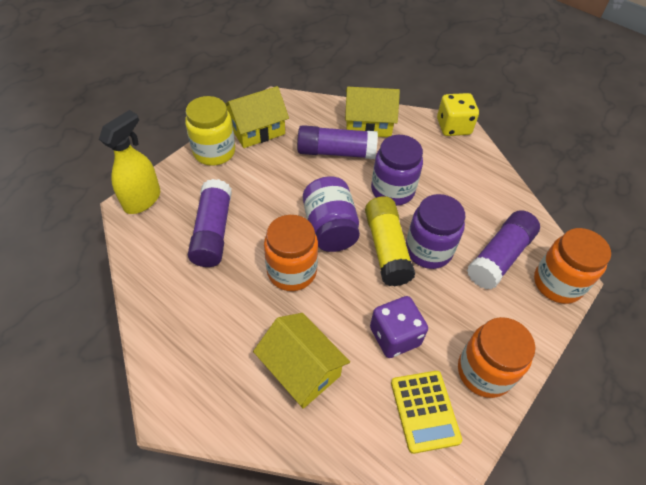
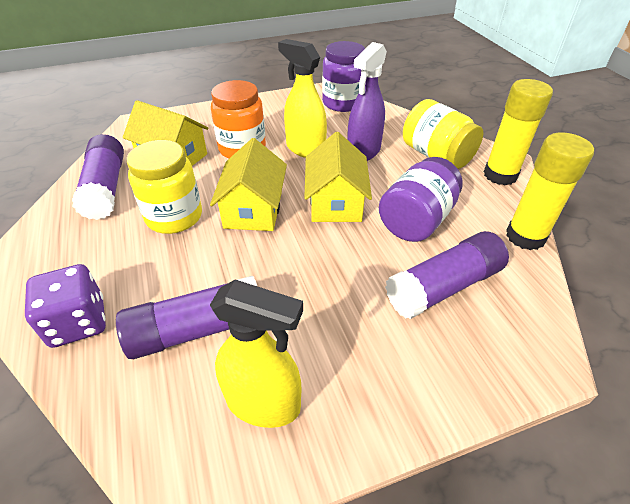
orange jar: 3 -> 1
purple jar: 3 -> 2
purple spray bottle: 0 -> 1
yellow calculator: 1 -> 0
yellow dice: 1 -> 0
yellow glue stick: 1 -> 2
yellow jar: 1 -> 2
yellow spray bottle: 1 -> 2

